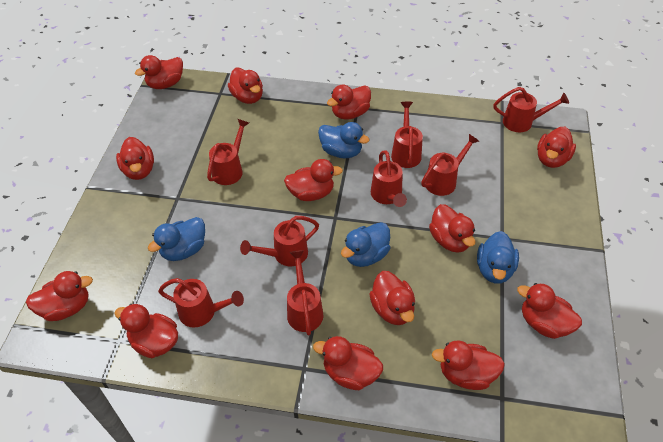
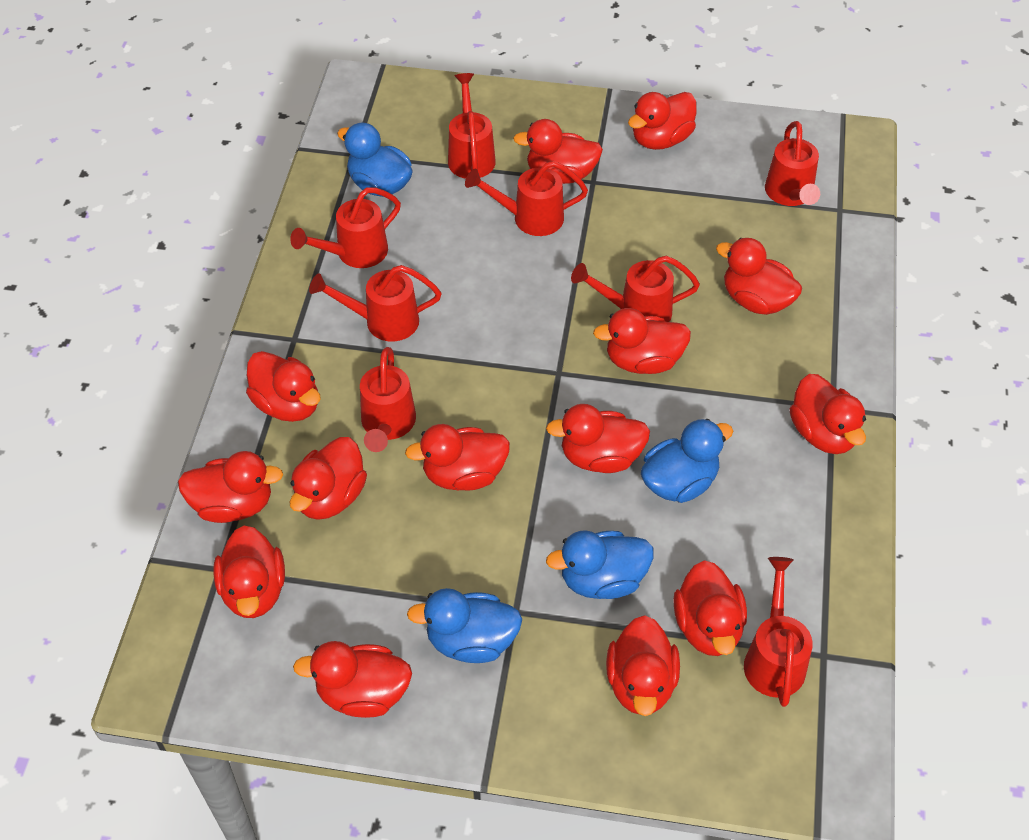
red duck: 13 -> 14

